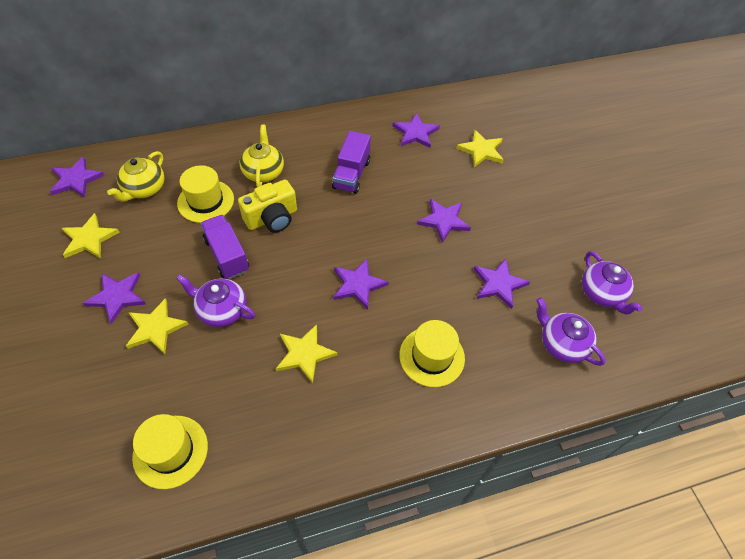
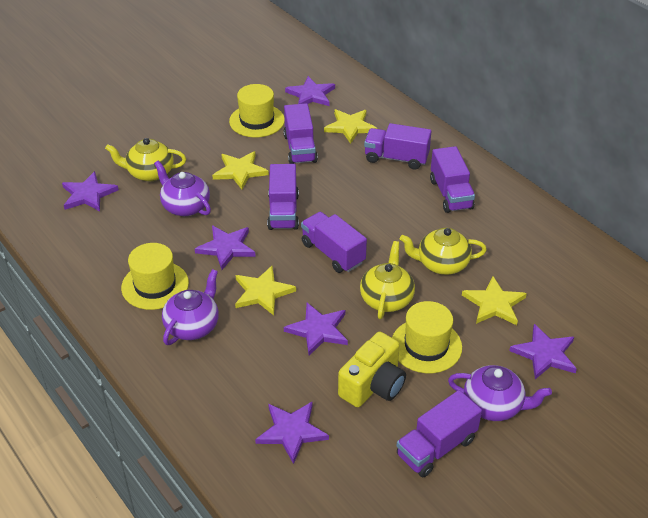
purple truck: 2 -> 6
yellow teapot: 2 -> 3

